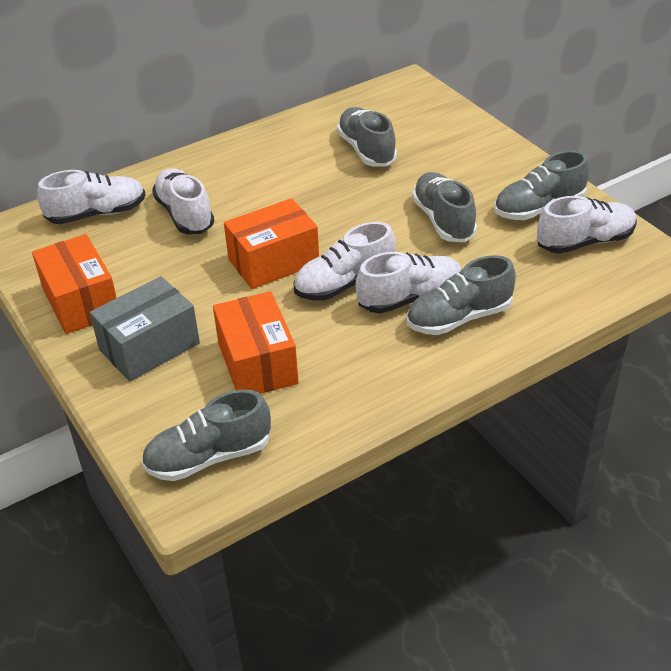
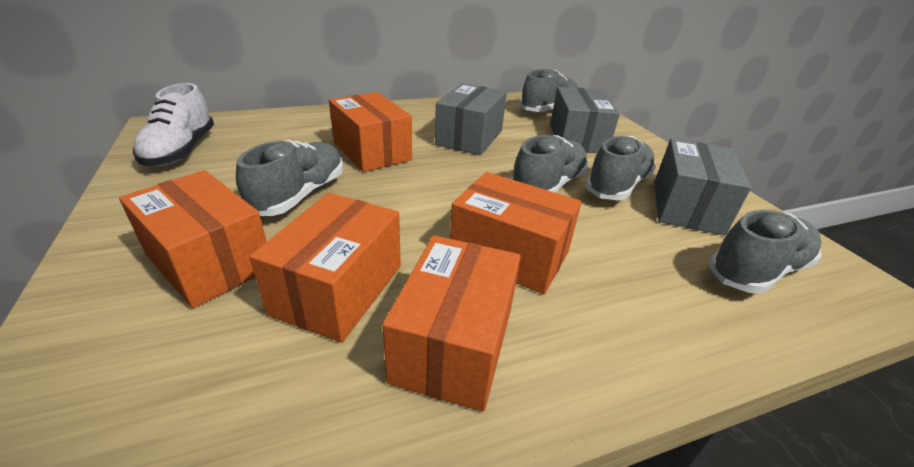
grey box: 1 -> 3
orange box: 3 -> 5
white shoe: 5 -> 1

